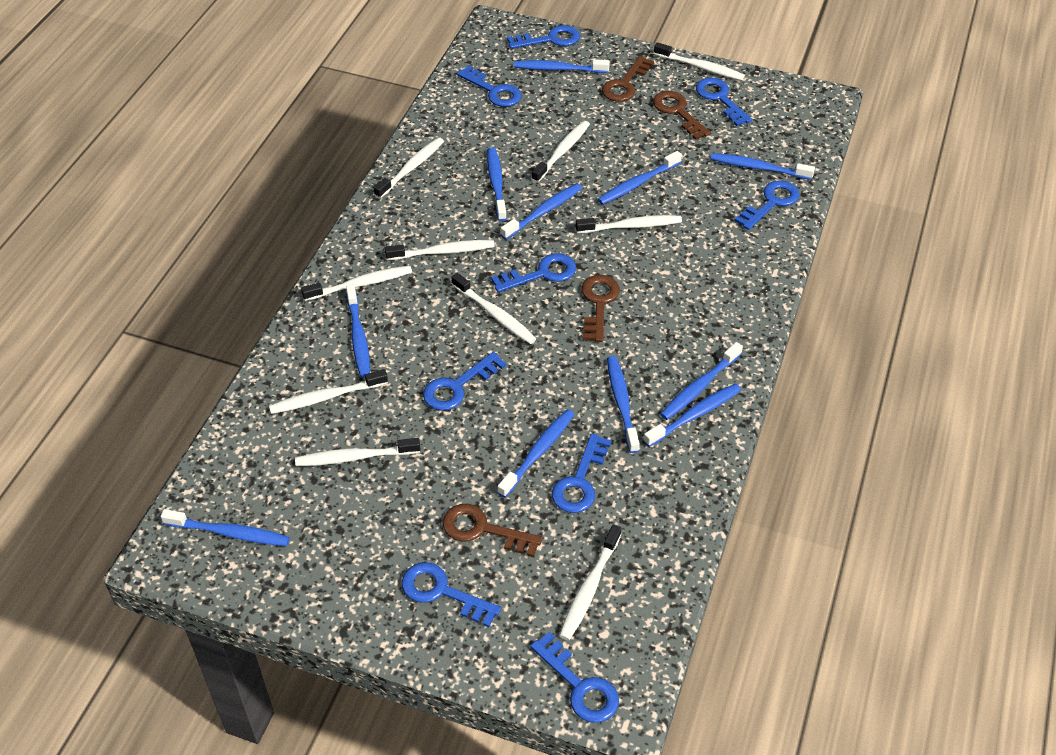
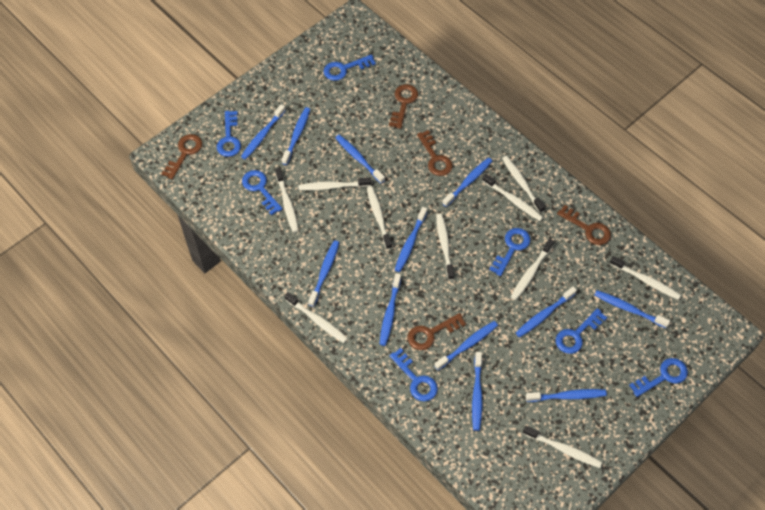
blue key: 9 -> 7
blue toothbrush: 11 -> 12
brown key: 4 -> 5

